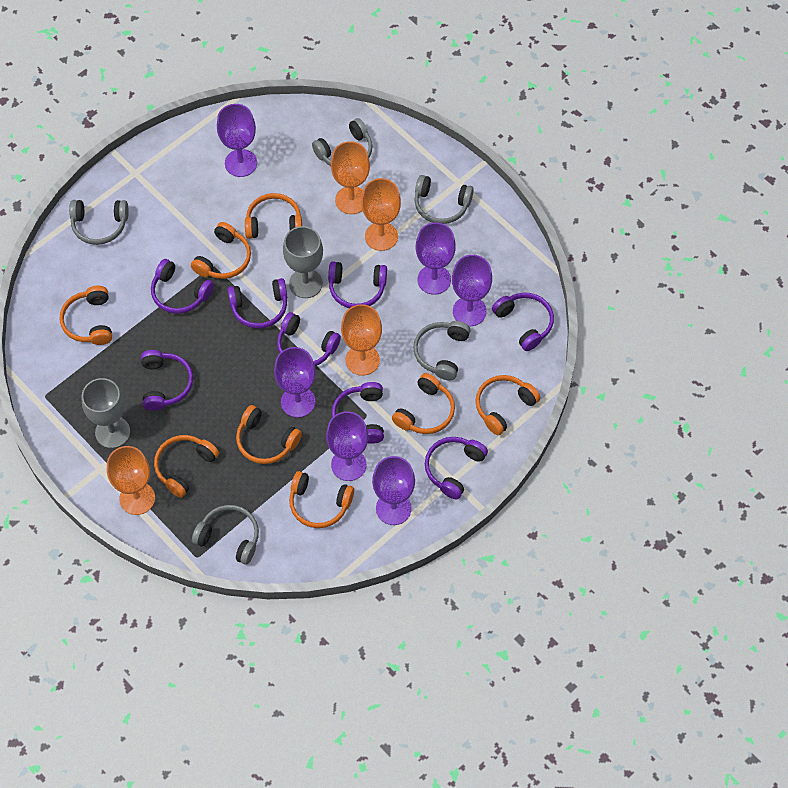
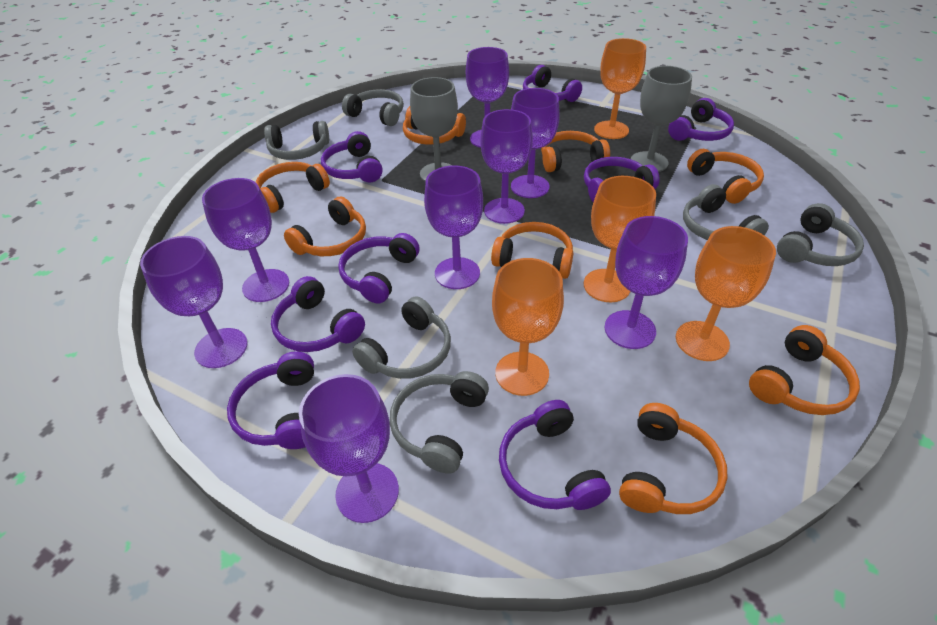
grey headphones: 5 -> 6
purple goblet: 6 -> 8

